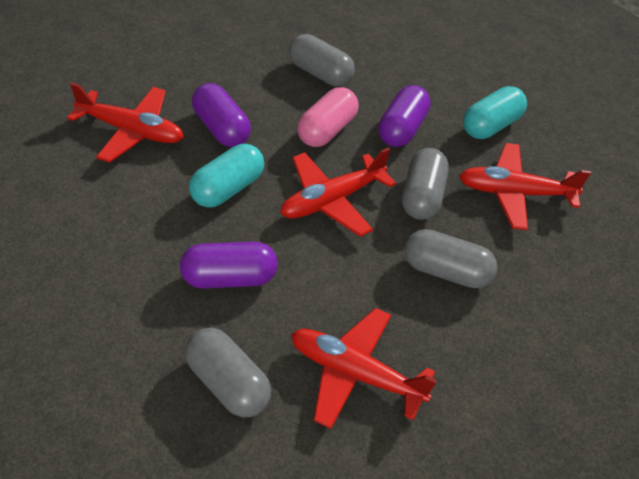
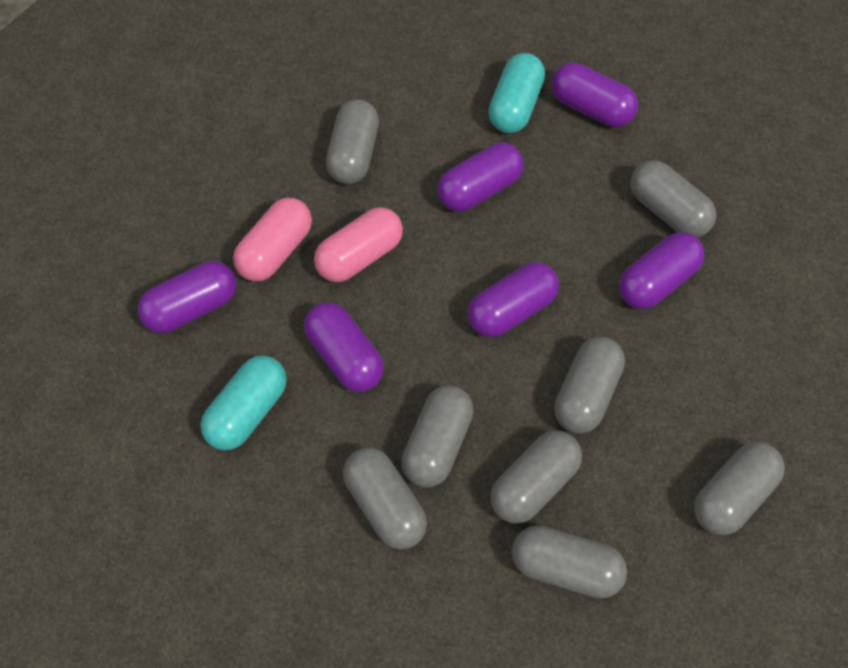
grey capsule: 4 -> 8
pink capsule: 1 -> 2
purple capsule: 3 -> 6
red plane: 4 -> 0

